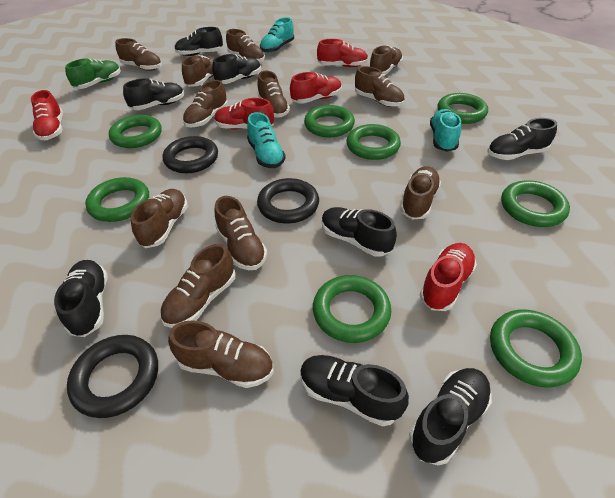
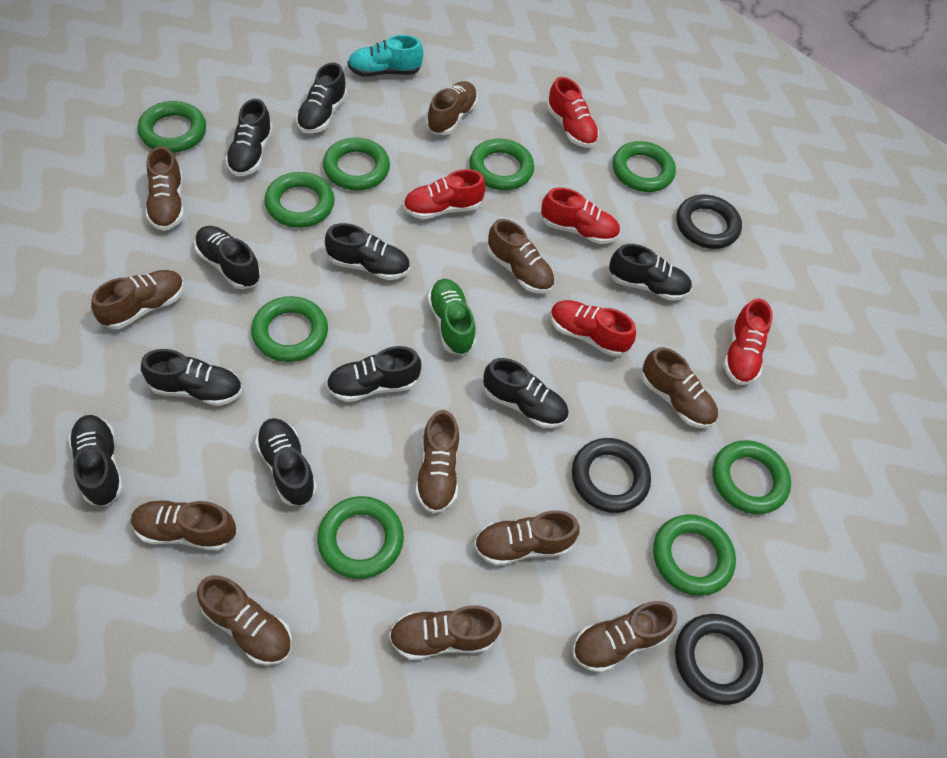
black shoe: 8 -> 10
brown shoe: 12 -> 11
green ring: 8 -> 9
turquoise shoe: 3 -> 1

